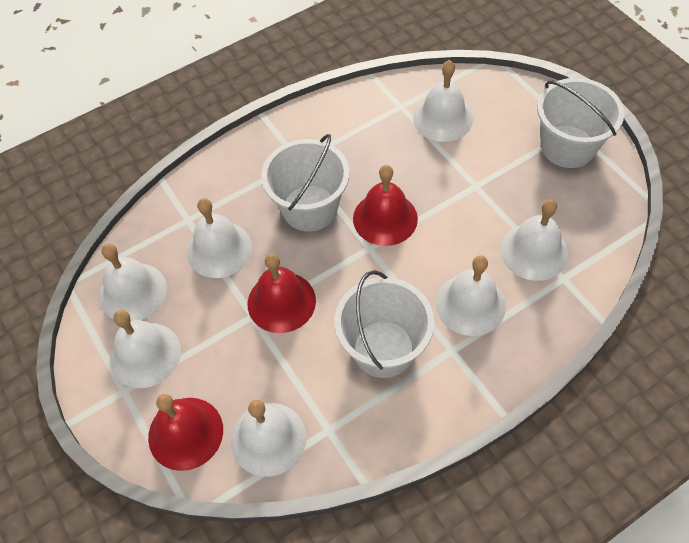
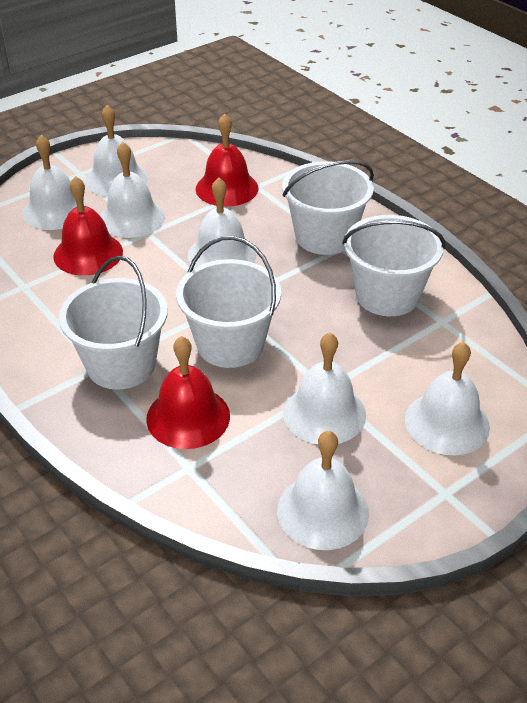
white bucket: 3 -> 4

